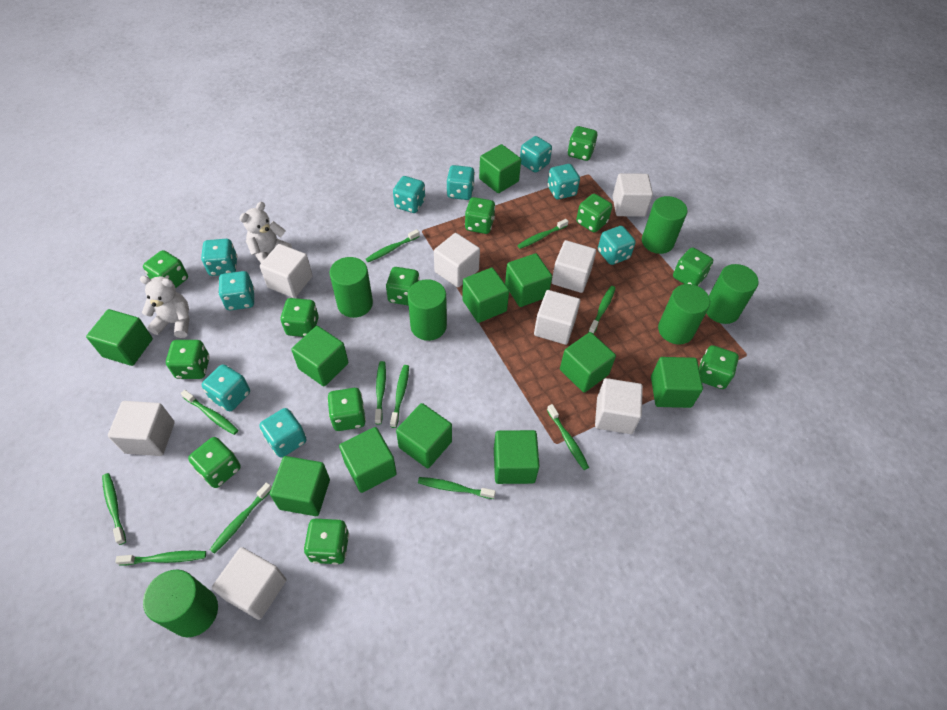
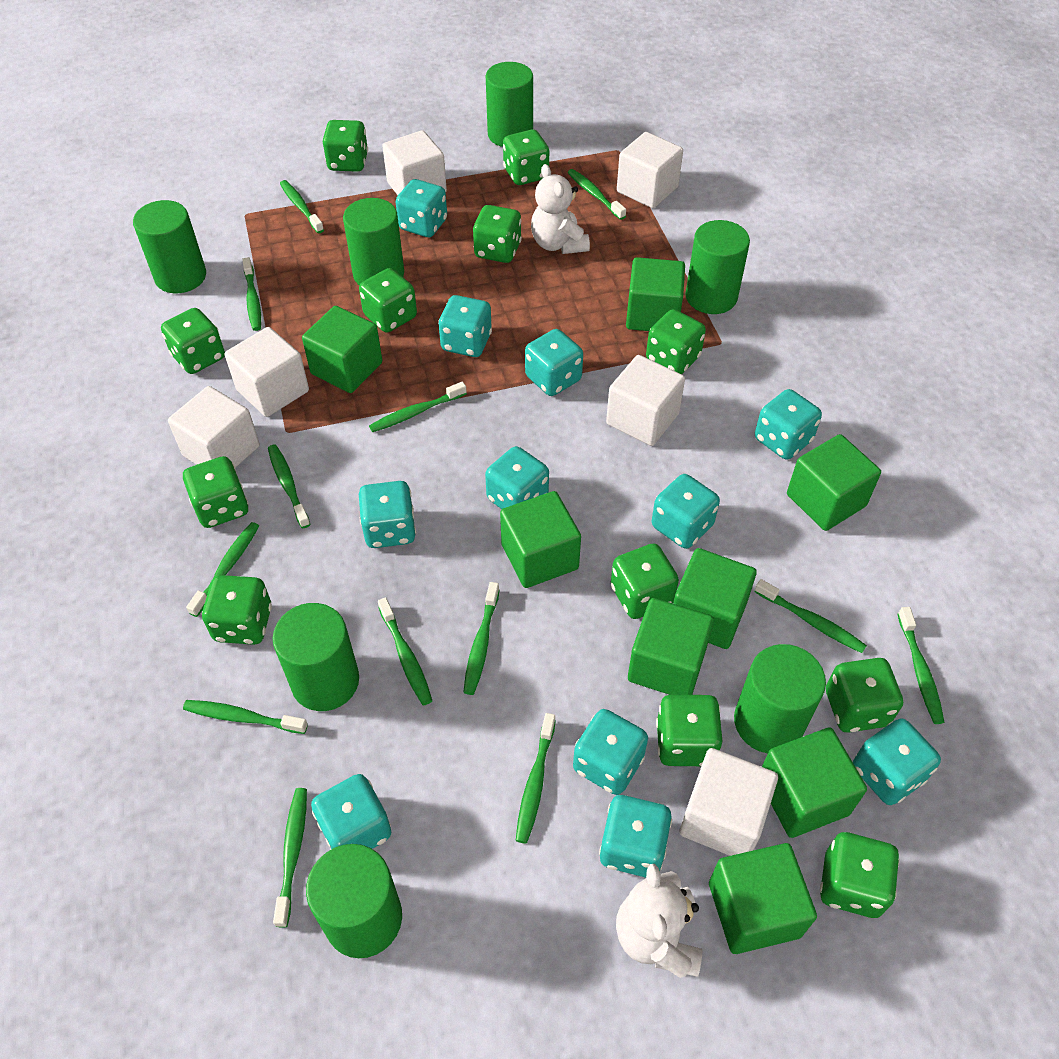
green cube: 11 -> 8
green cylinder: 6 -> 7
green toothbrush: 11 -> 13
turquoise dice: 9 -> 11
white cube: 8 -> 6

